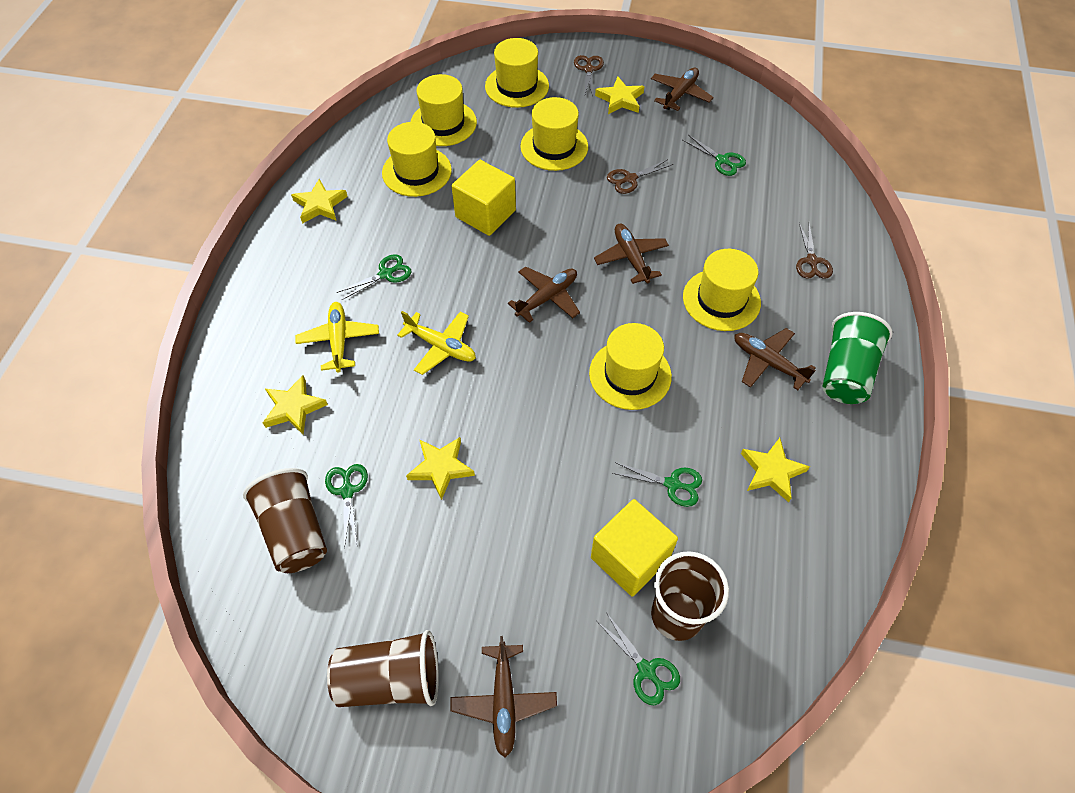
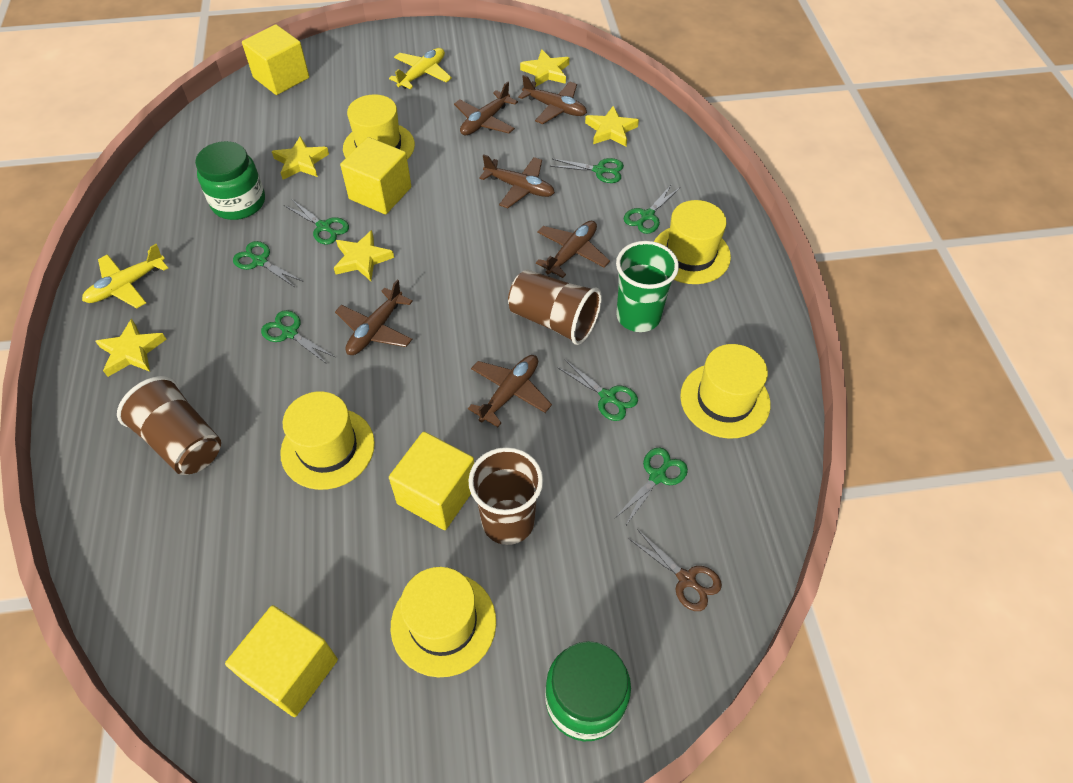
brown plane: 5 -> 6
brown scissors: 3 -> 1
green jar: 0 -> 2
green scissors: 5 -> 7
yellow cube: 2 -> 4
yellow hat: 6 -> 5

